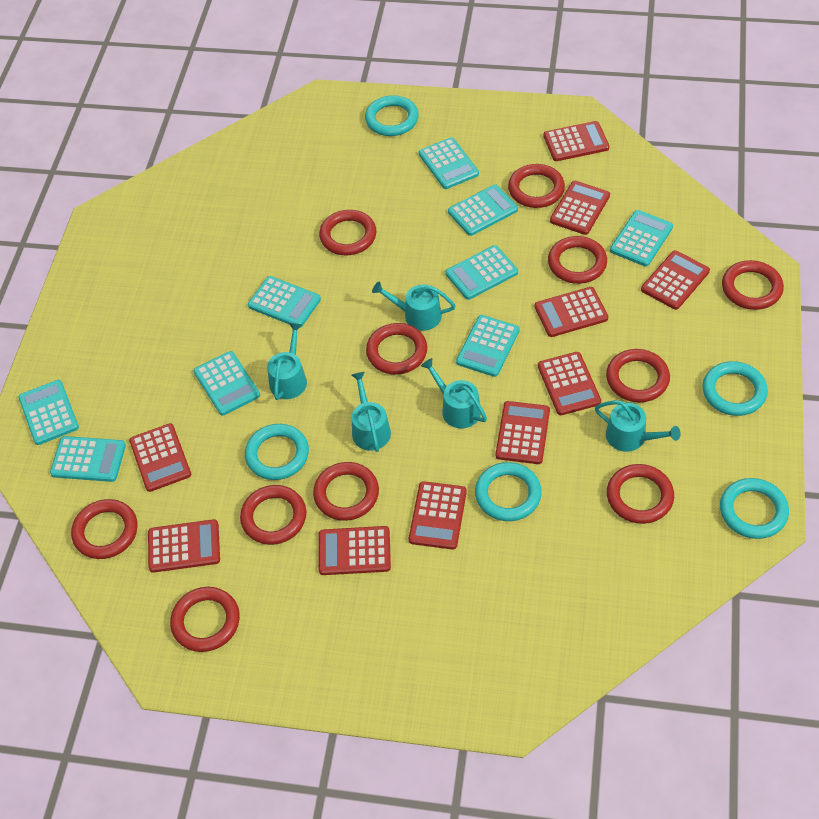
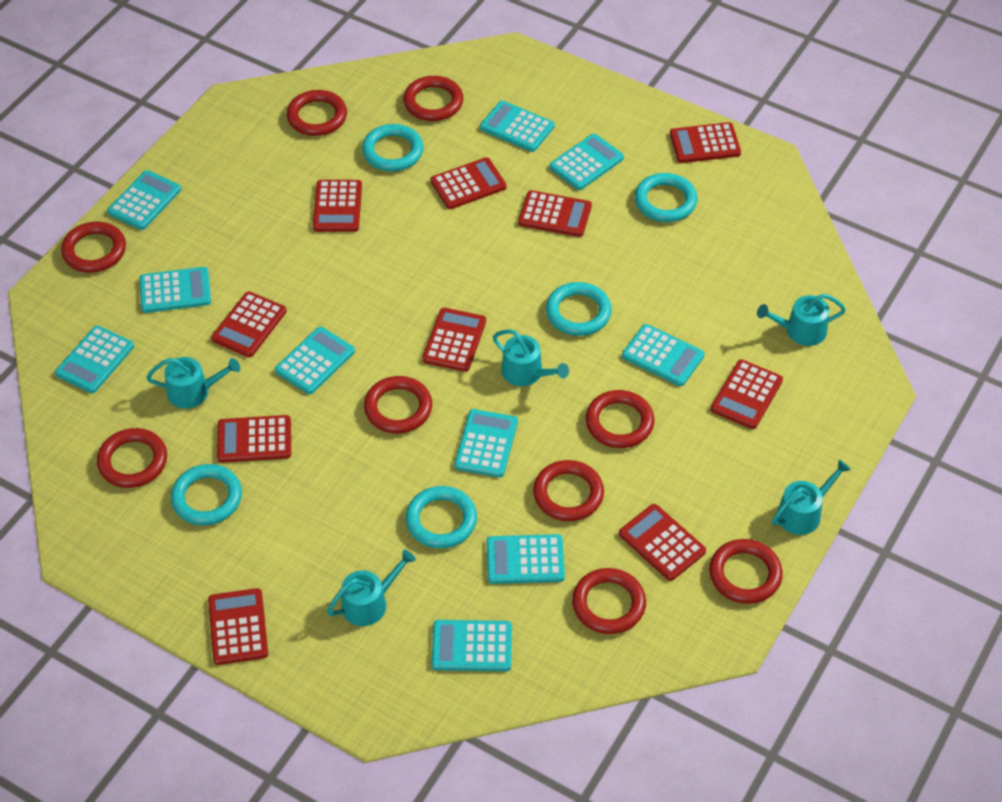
red ring: 11 -> 9
turquoise calculator: 9 -> 10

